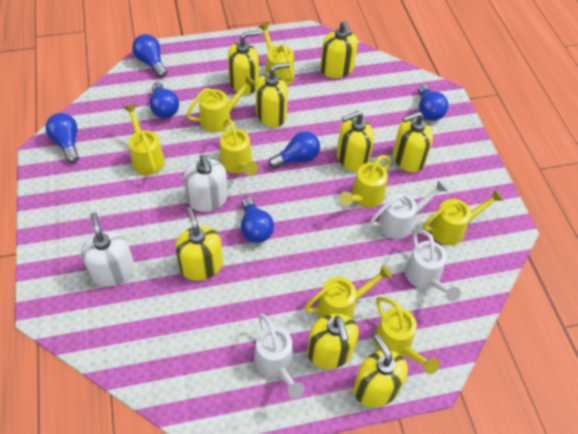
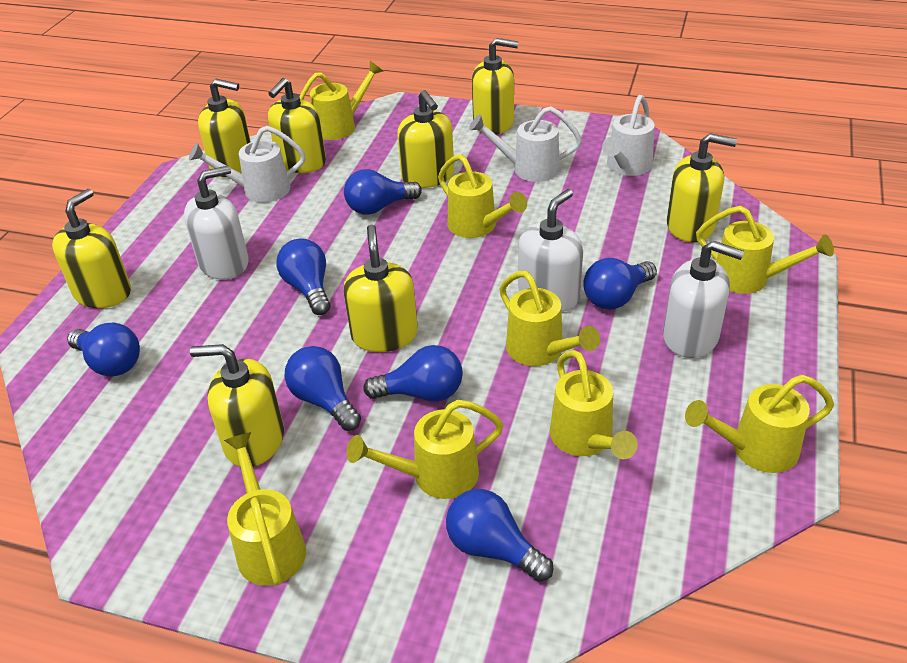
blue light bulb: 6 -> 7
white soap dispenser: 2 -> 3

